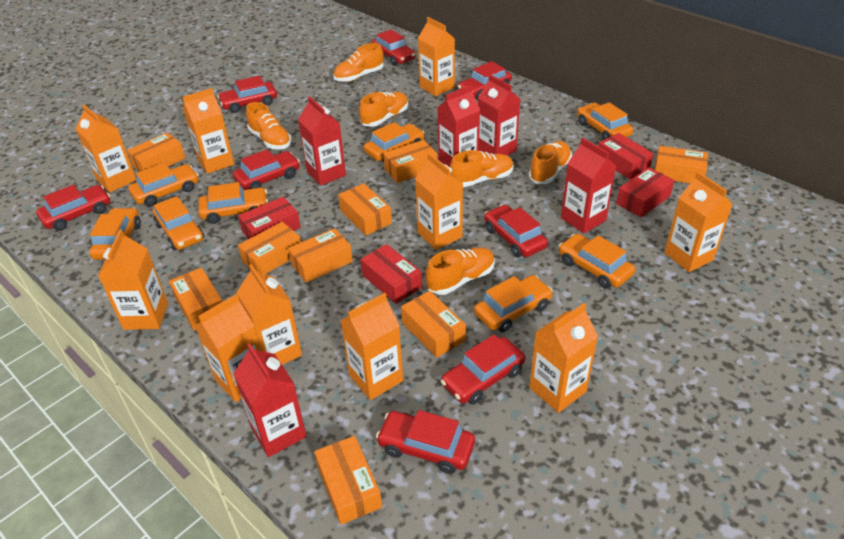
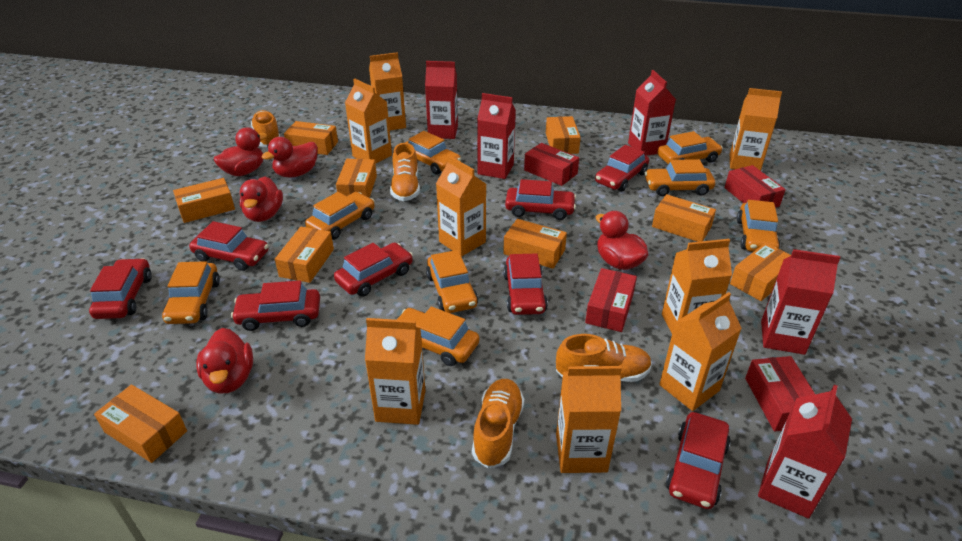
orange carton: 10 -> 8
orange shoe: 6 -> 4
red duck: 0 -> 5

